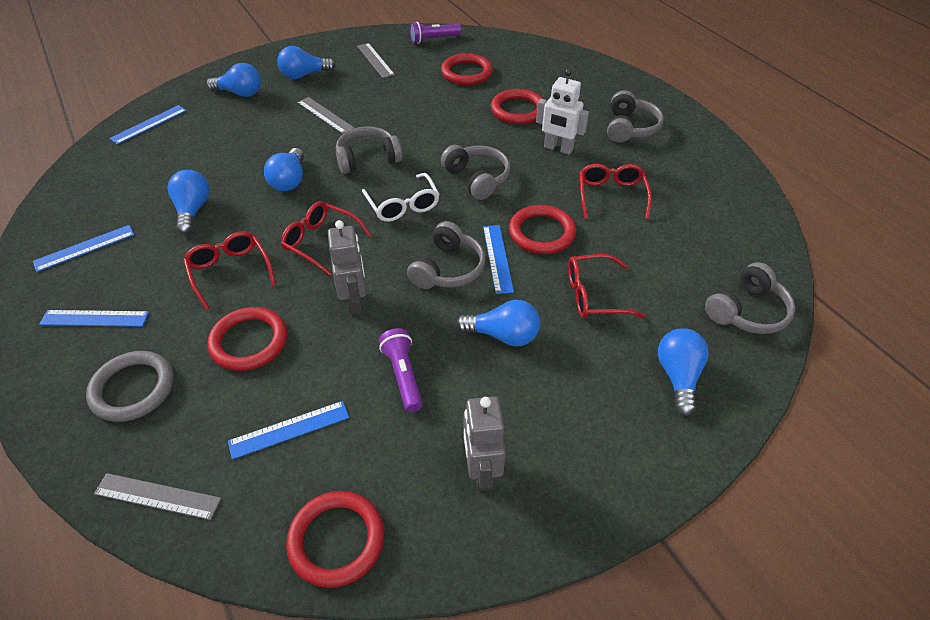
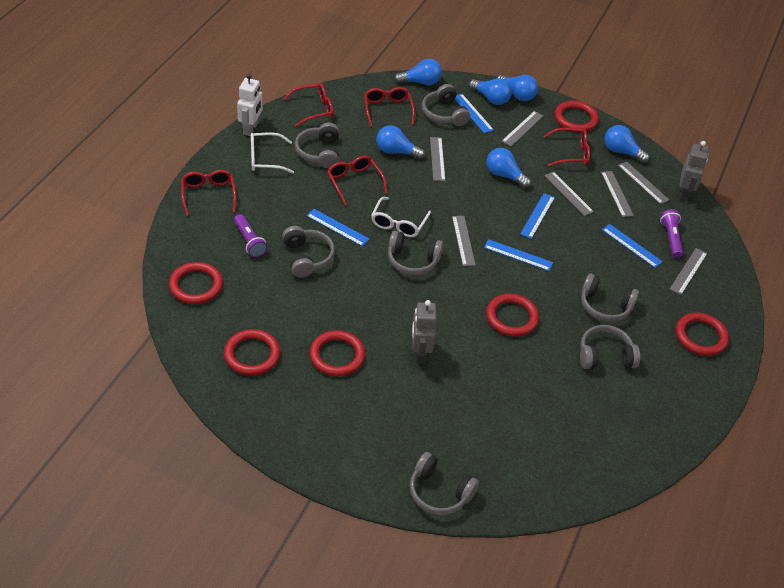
grey headphones: 5 -> 7
grey ring: 1 -> 0
grey ruler: 3 -> 7
red glasses: 4 -> 5
red ring: 5 -> 6
white glasses: 1 -> 2

